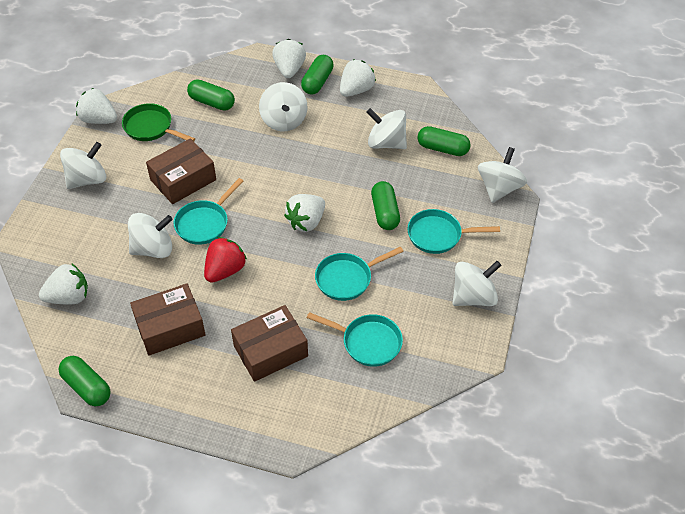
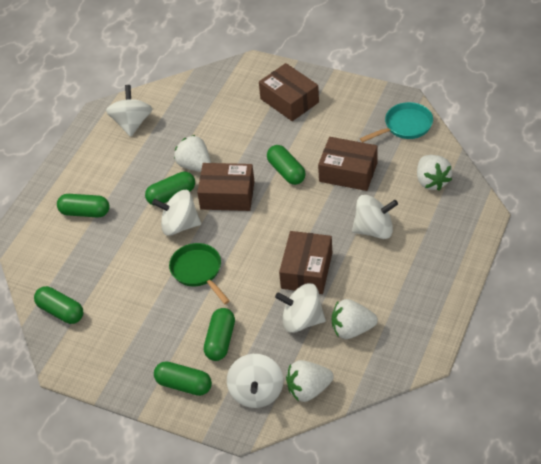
brown box: 3 -> 4
green capsule: 5 -> 6
red strawberry: 1 -> 0
turquoise pan: 4 -> 1
white spinning top: 6 -> 5
white strawberry: 5 -> 4

